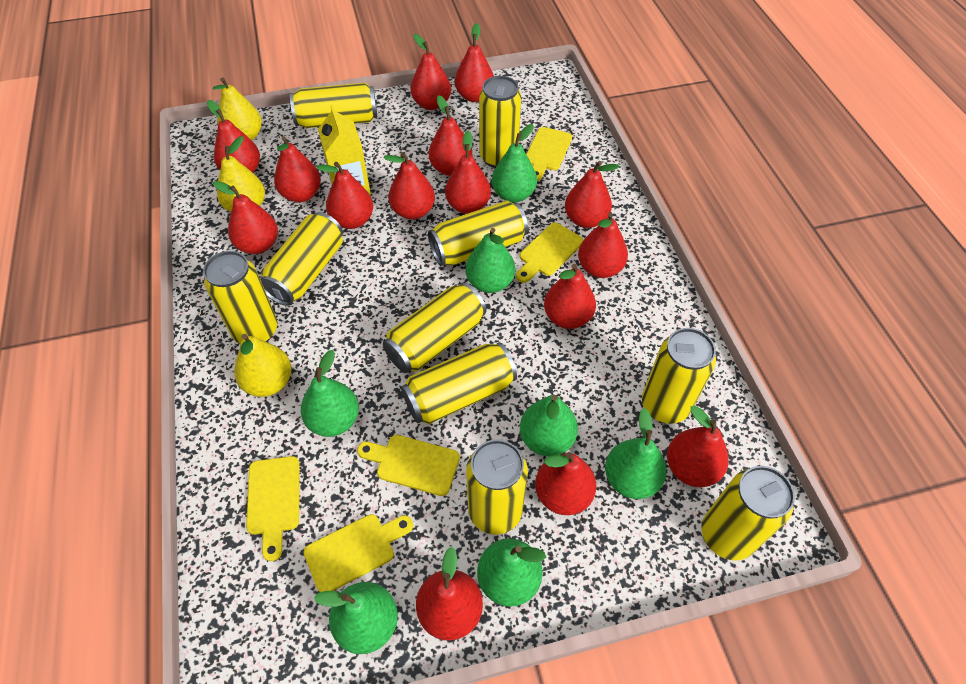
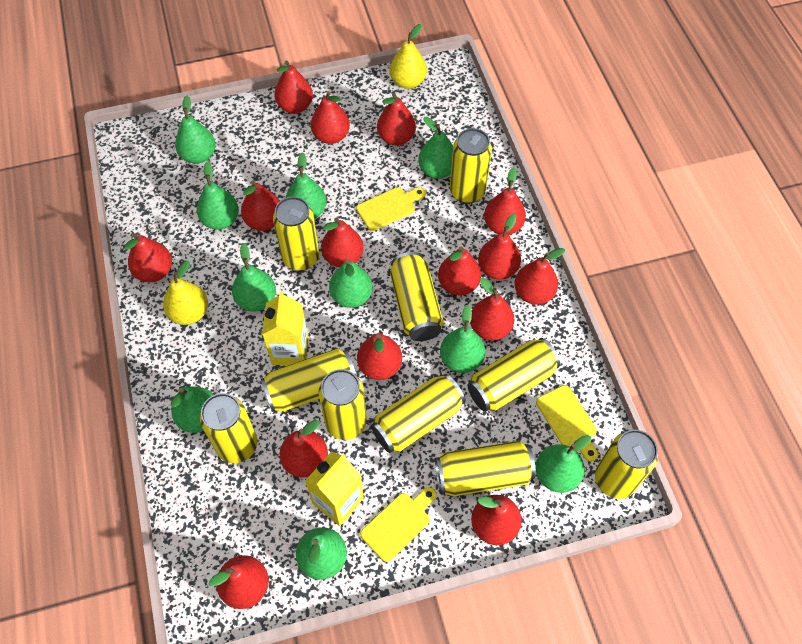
green pear: 7 -> 10
yellow carton: 1 -> 2
yellow cutting board: 5 -> 3
yellow pear: 3 -> 2

